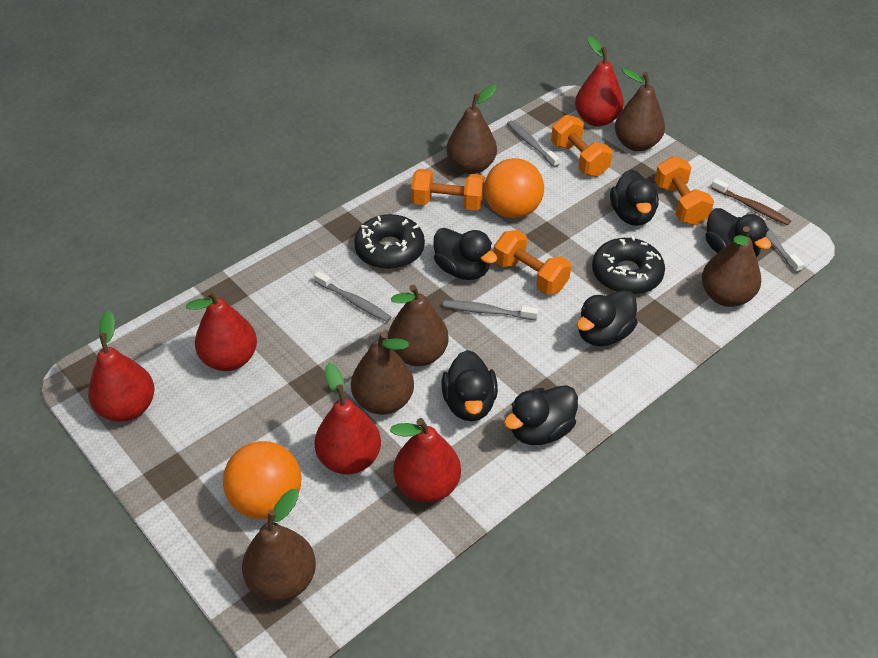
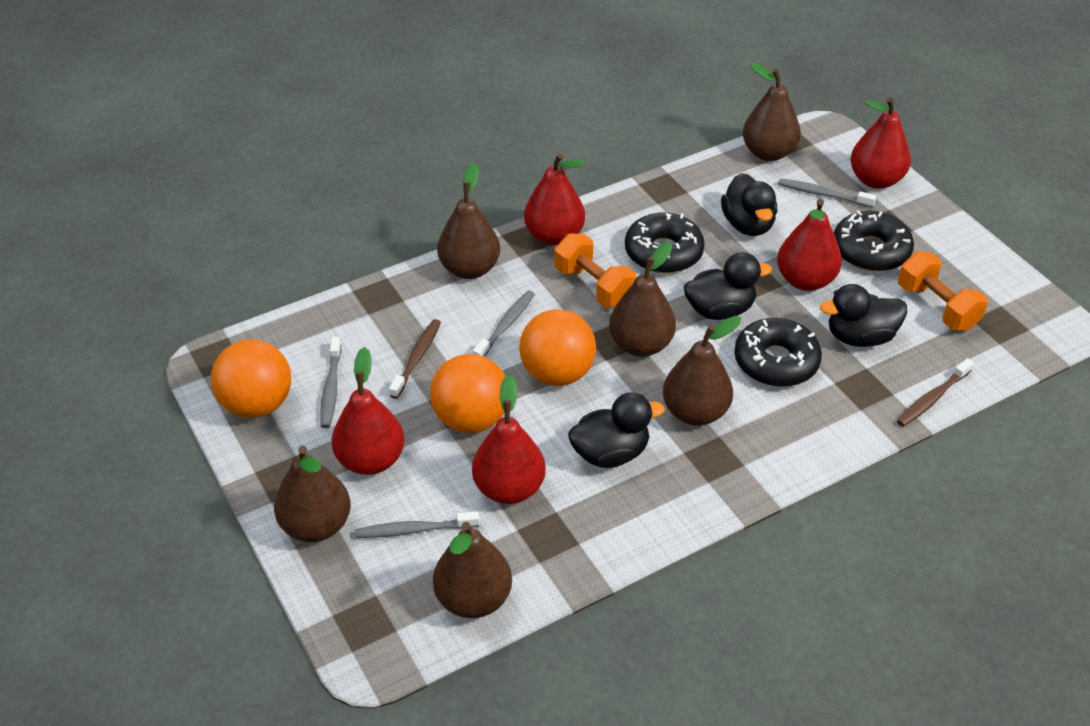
black donut: 2 -> 3
black duck: 6 -> 4
brown toothbrush: 1 -> 2
orange ball: 2 -> 3
orange dumbbell: 4 -> 2

